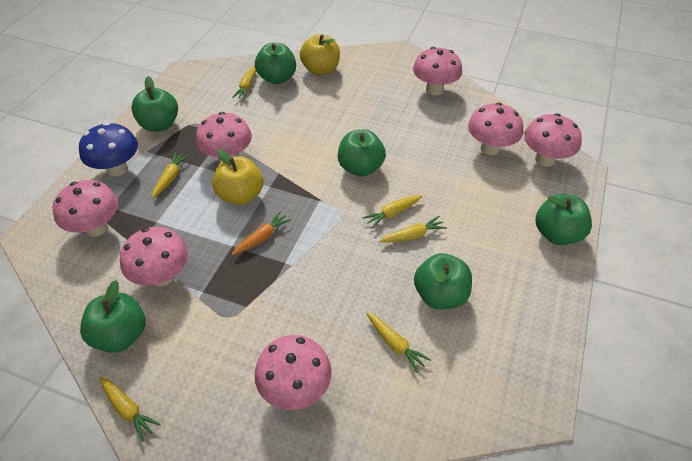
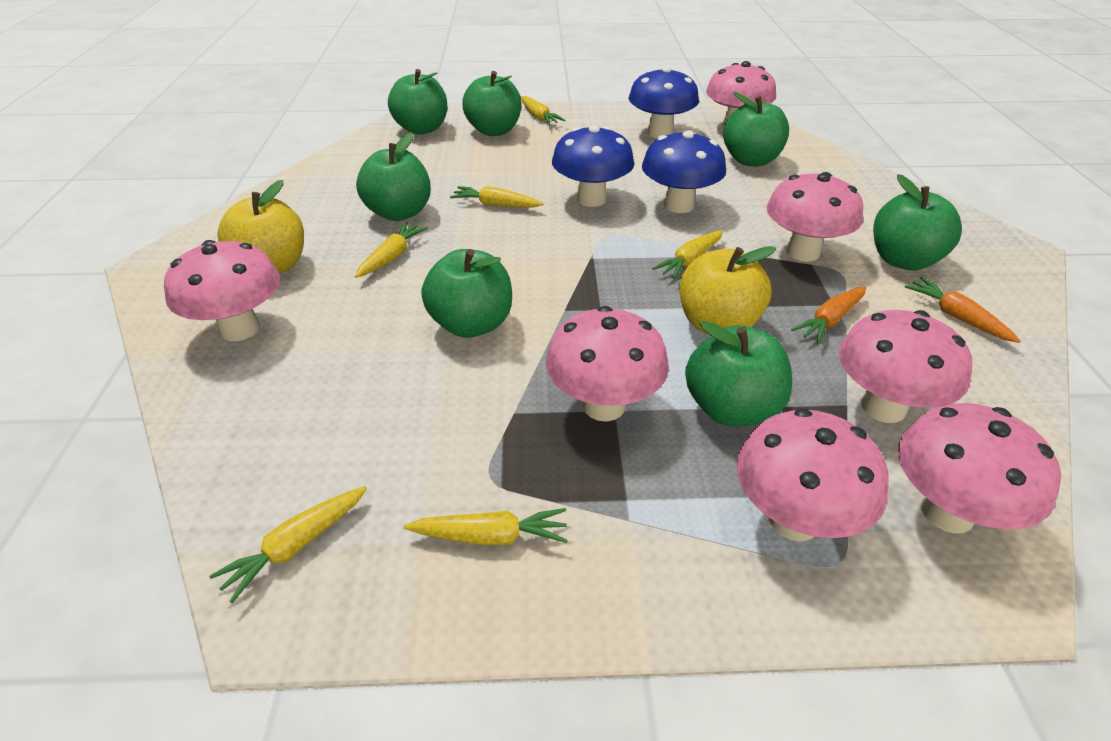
blue mushroom: 1 -> 3
green apple: 6 -> 7
orange carrot: 1 -> 2

